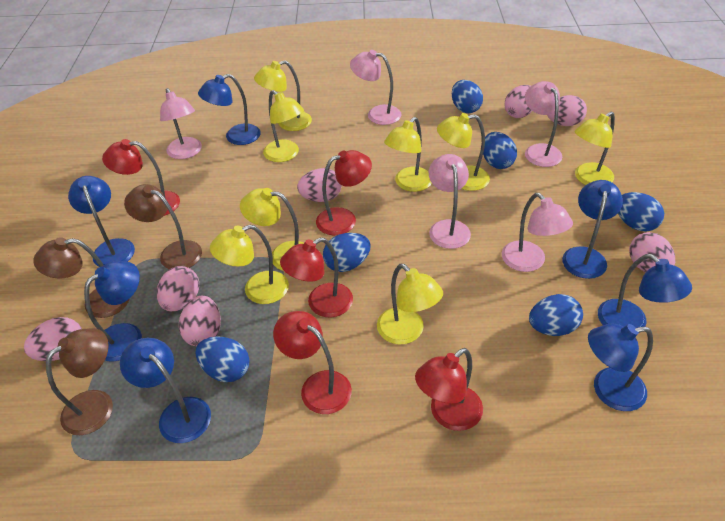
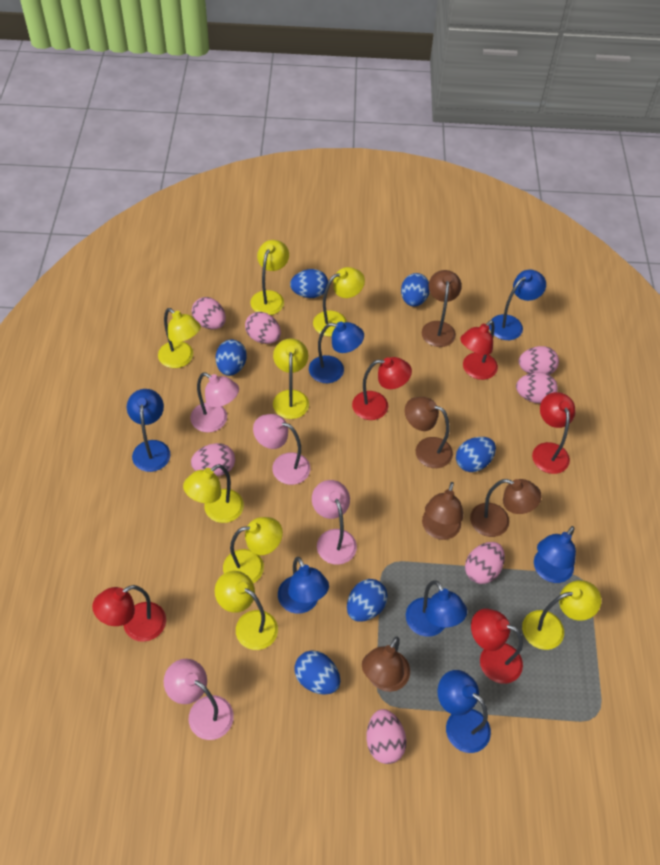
brown lamp: 3 -> 5
pink lamp: 5 -> 4

